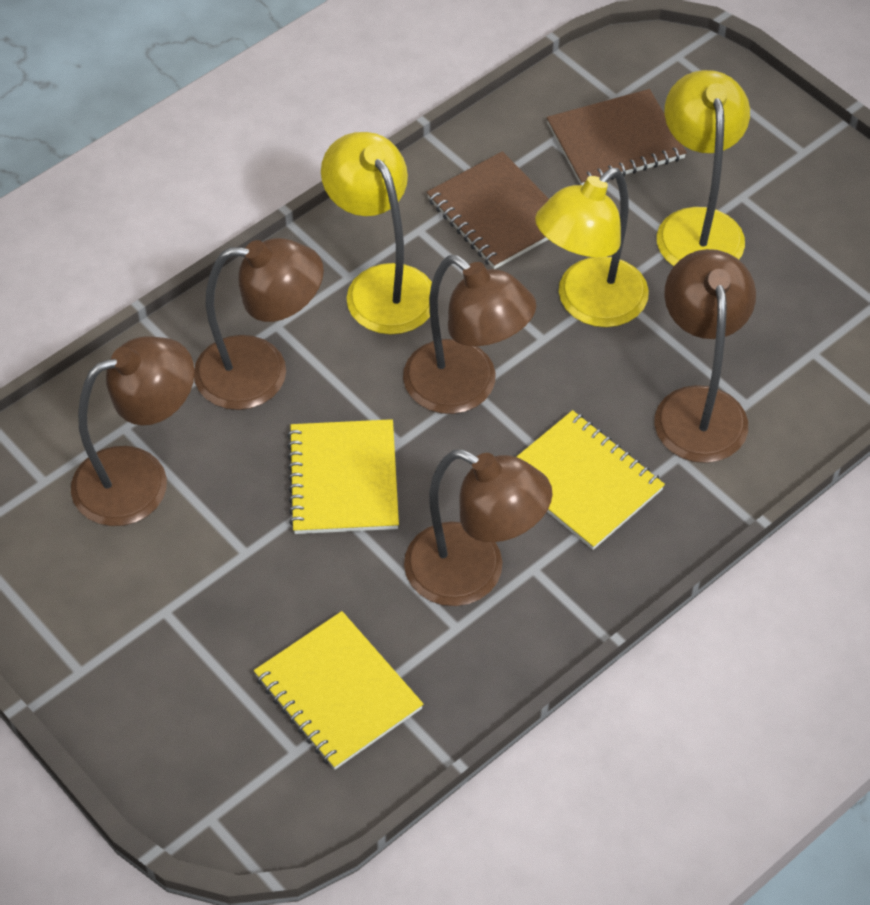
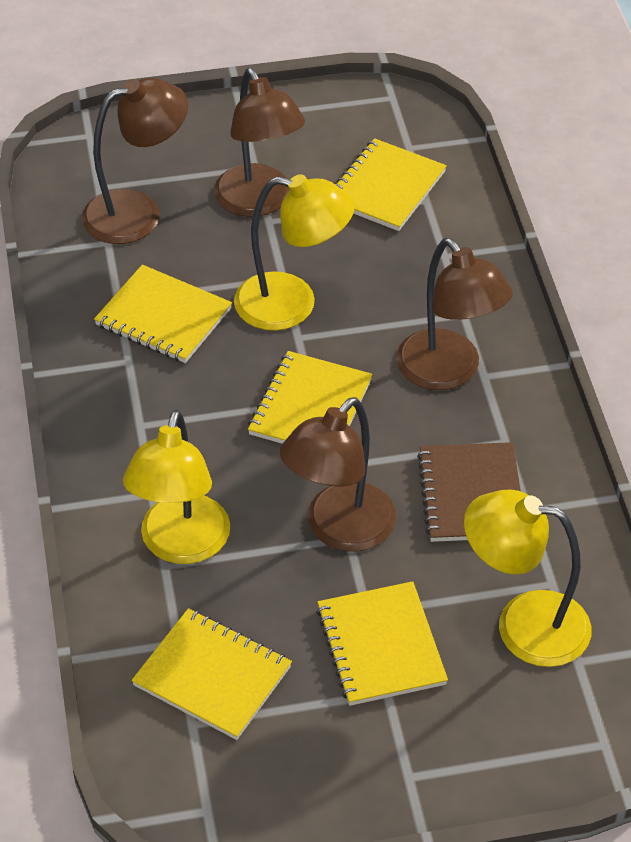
brown lamp: 5 -> 4
brown notebook: 2 -> 1
yellow notebook: 3 -> 5

